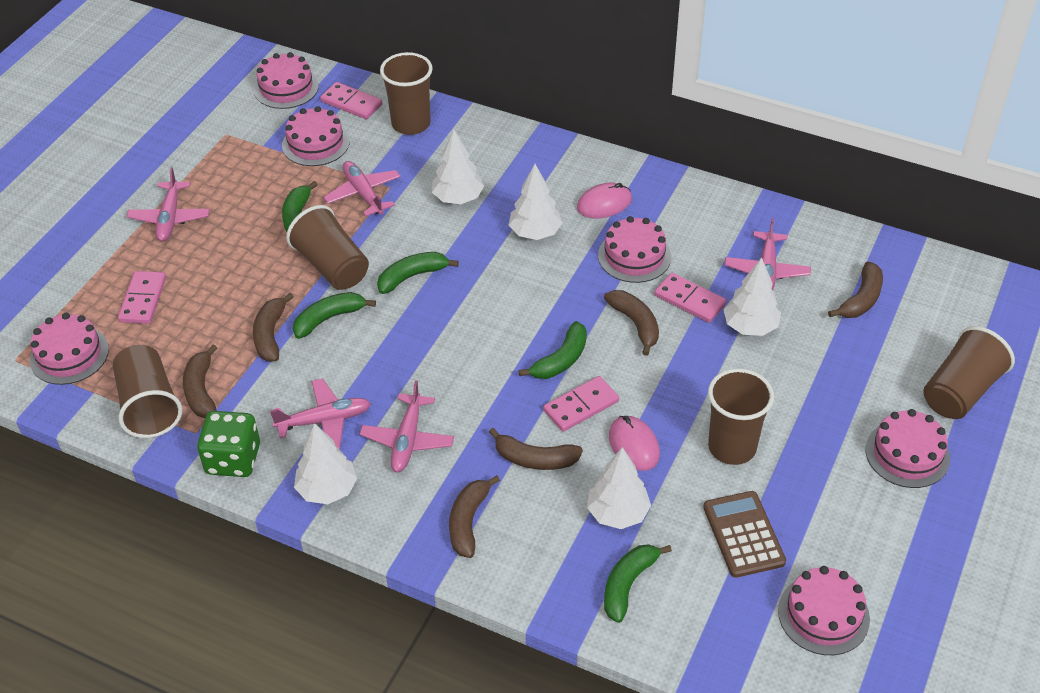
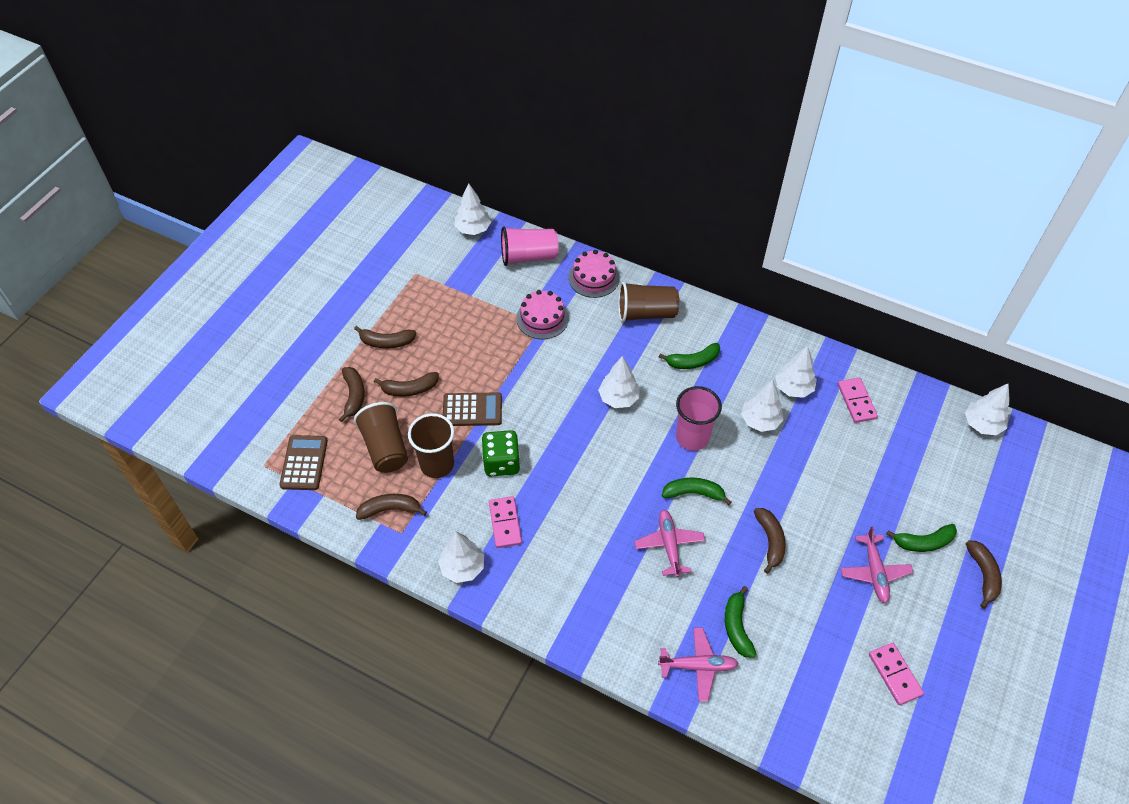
brown calculator: 1 -> 2
brown cup: 5 -> 3
green banana: 5 -> 4
pink cake: 6 -> 2
pink cup: 0 -> 2
pink domino: 4 -> 3
pink mouse: 2 -> 0
pink plane: 5 -> 3
white tree: 5 -> 6

